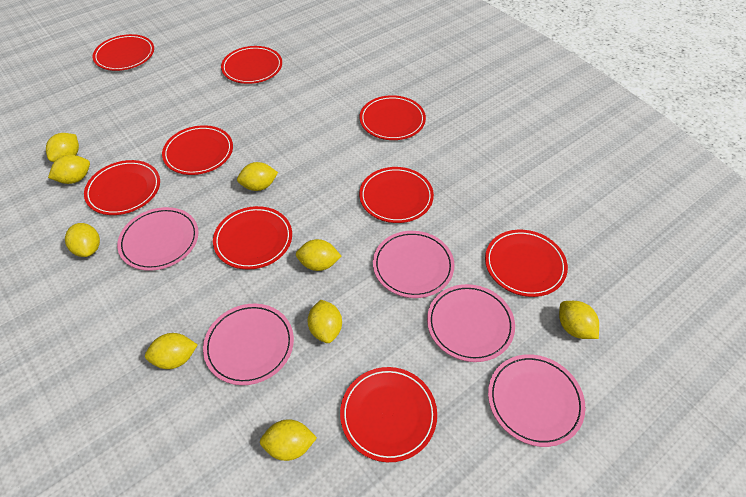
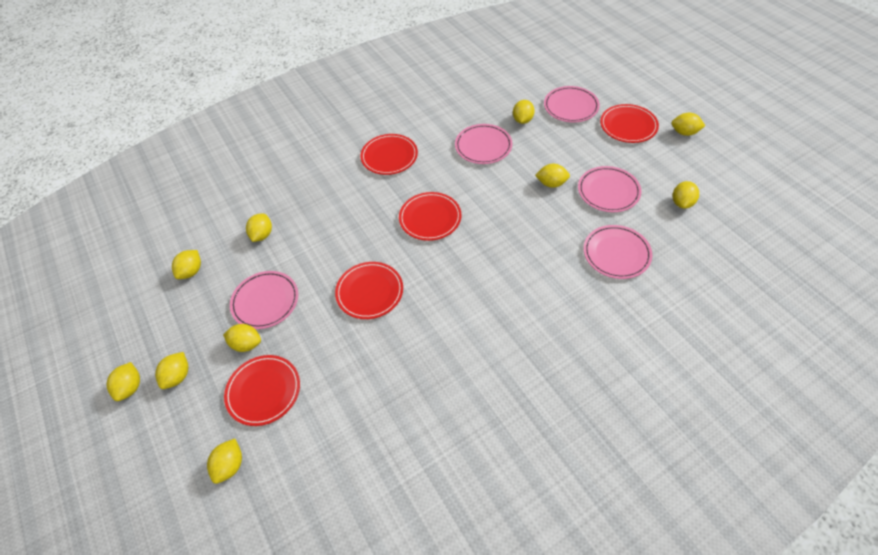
red plate: 9 -> 5
yellow lemon: 9 -> 10

